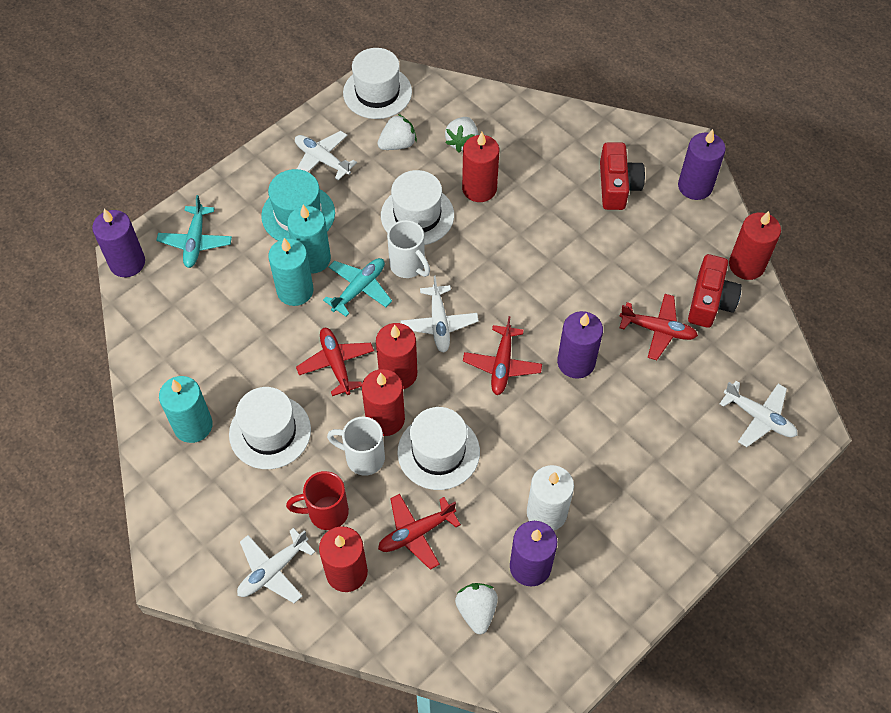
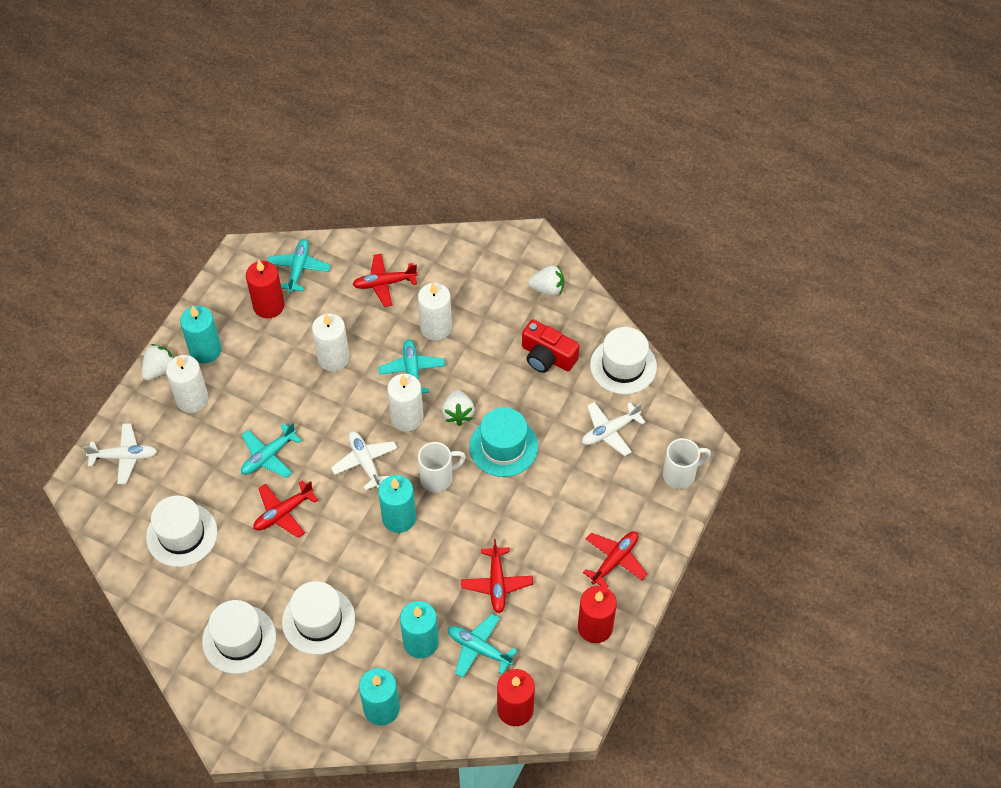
purple candle: 4 -> 0
red camera: 2 -> 1
red candle: 5 -> 3
red mug: 1 -> 0
turquoise candle: 3 -> 4
turquoise plane: 2 -> 4
white candle: 1 -> 4
white plane: 4 -> 3

